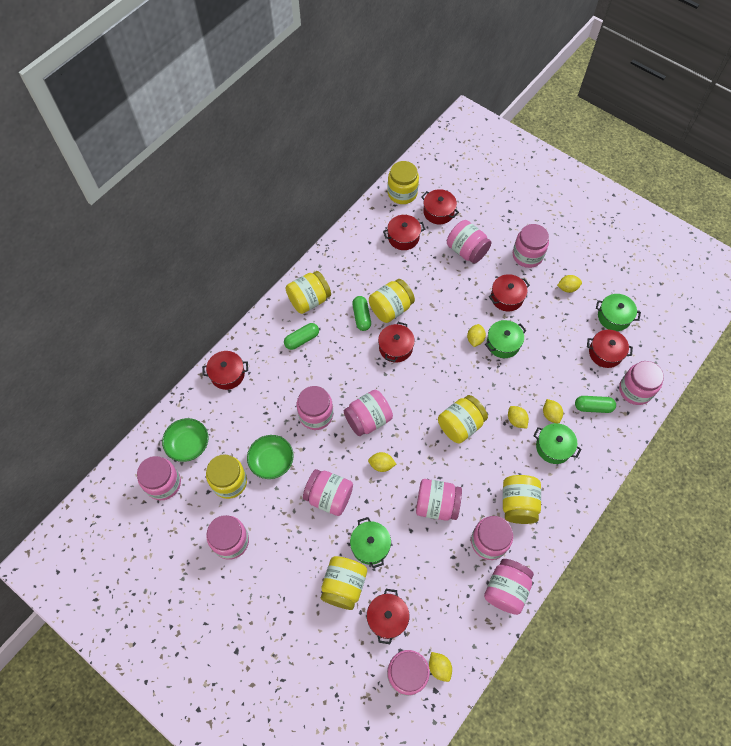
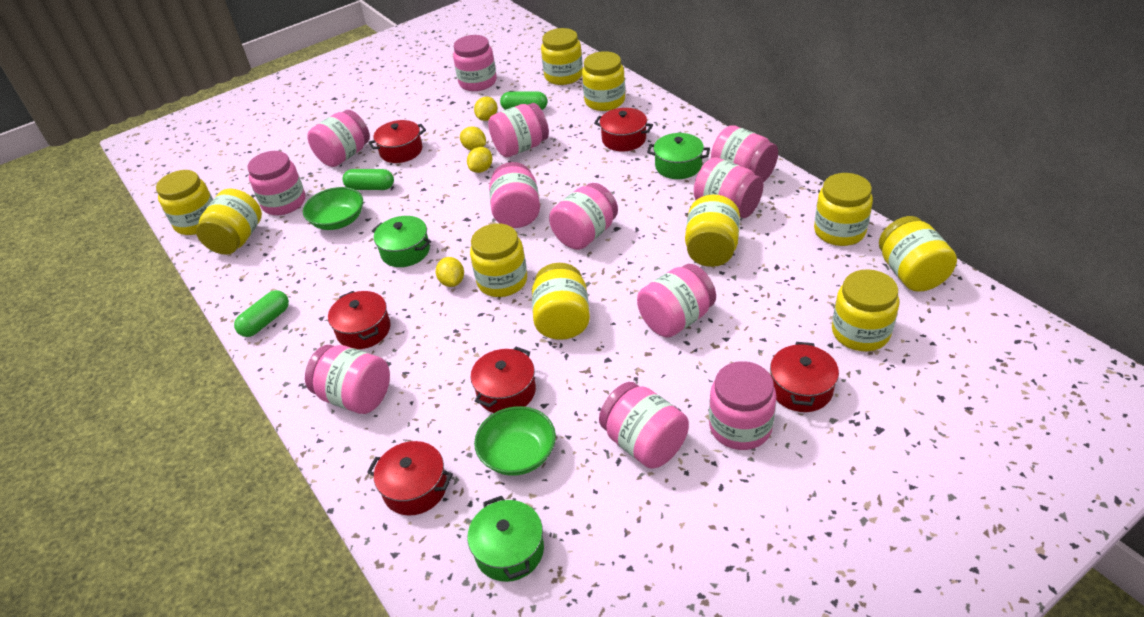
green pot: 4 -> 3
red pot: 7 -> 6
yellow jar: 7 -> 10
yellow lemon: 6 -> 4

